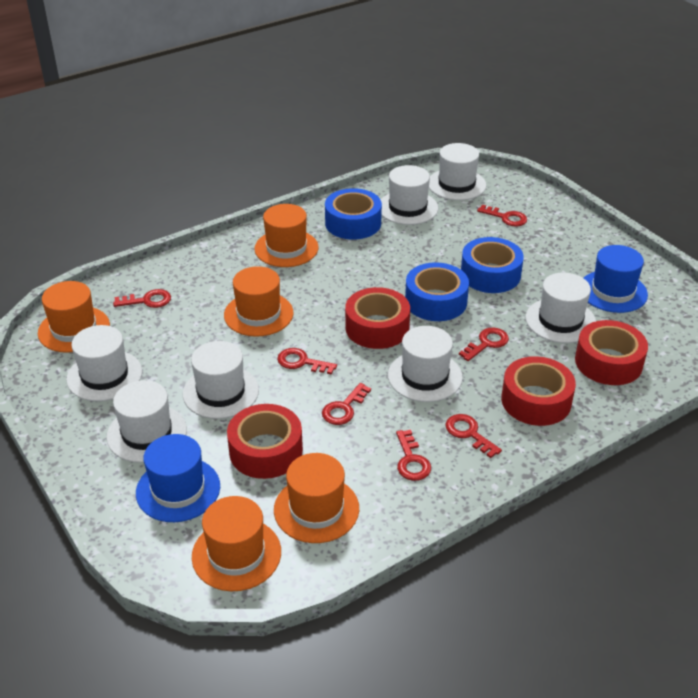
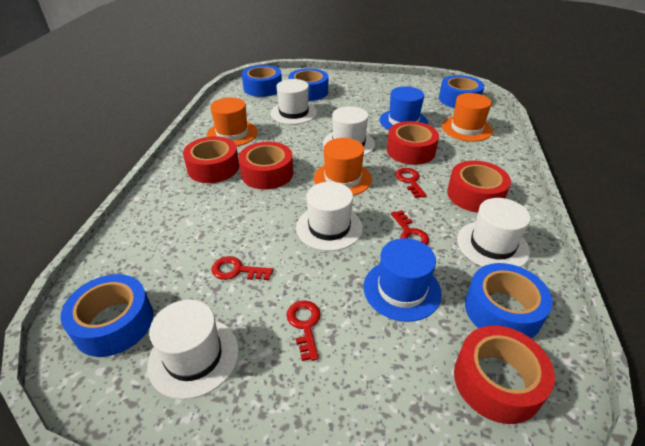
blue tape: 3 -> 5
orange hat: 5 -> 3
red key: 7 -> 4
red tape: 4 -> 5
white hat: 7 -> 5

